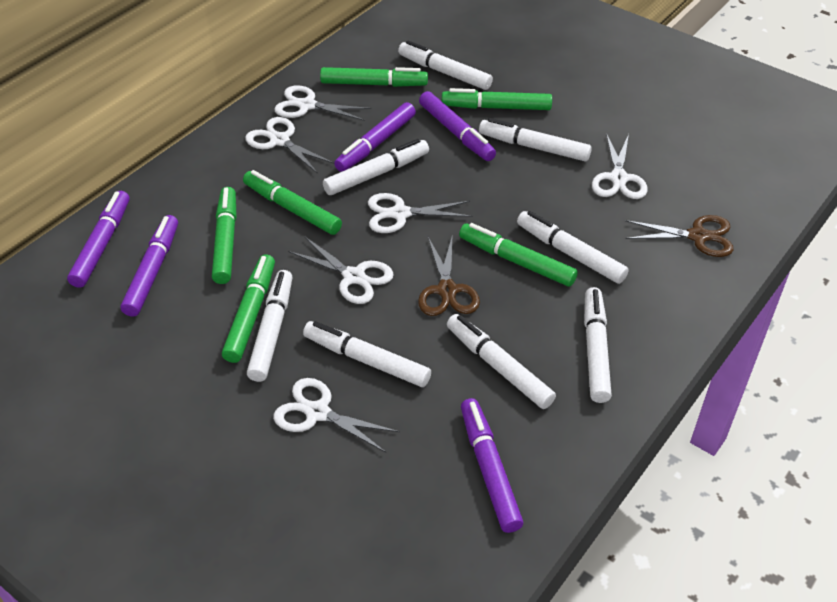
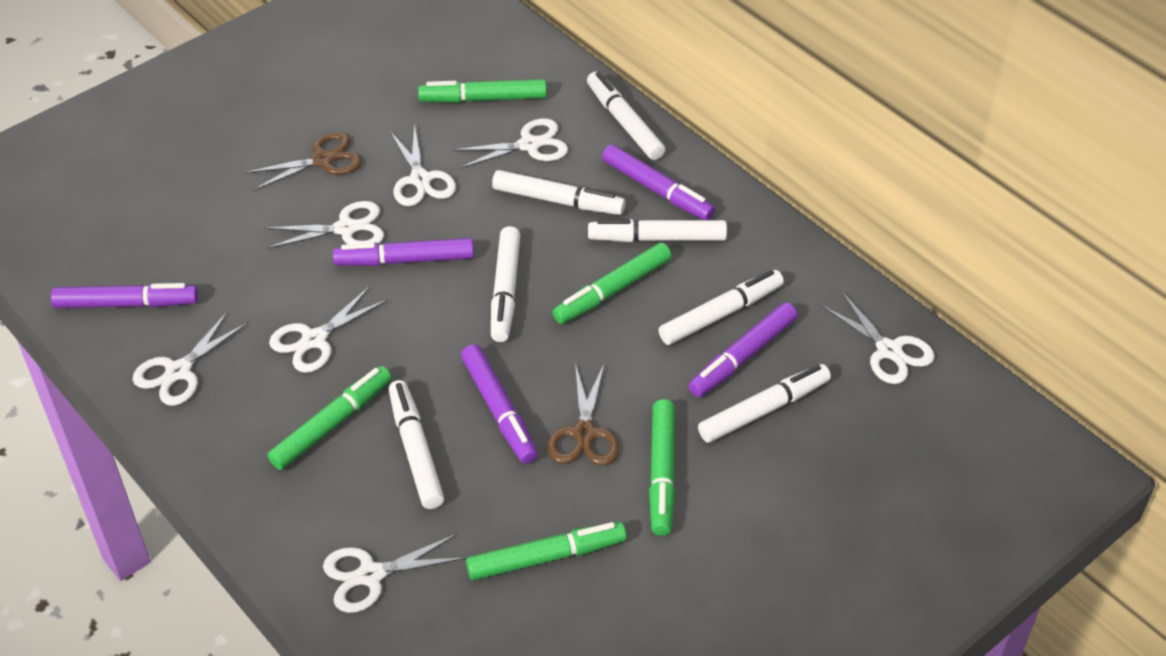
green marker: 6 -> 5
white marker: 8 -> 7
white scissors: 6 -> 7

